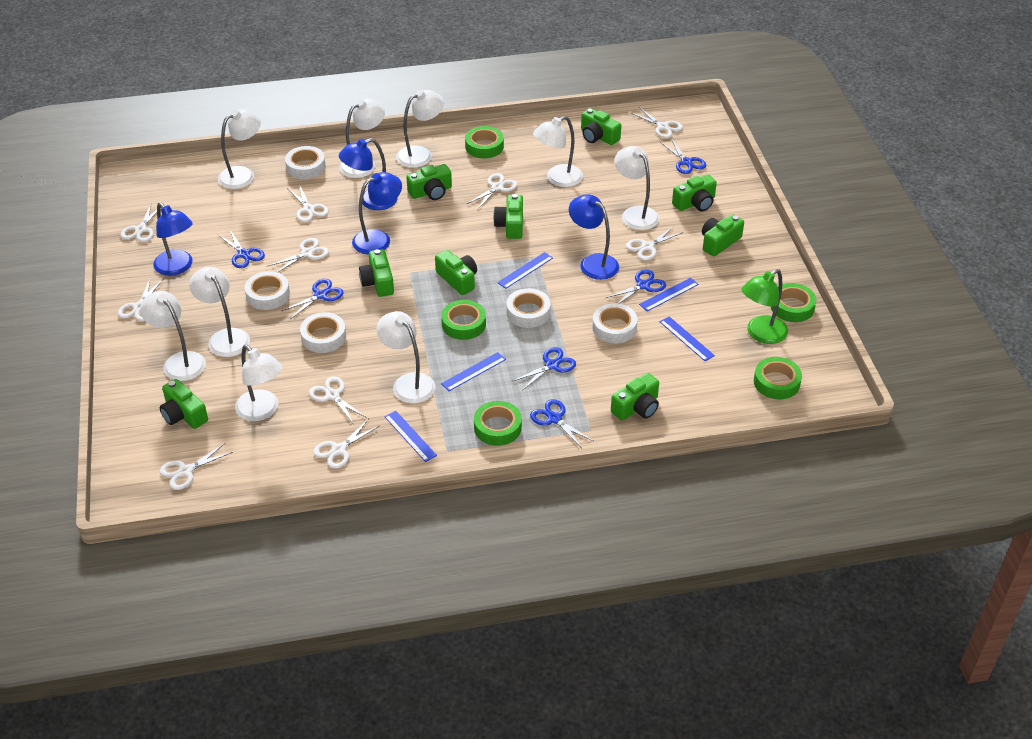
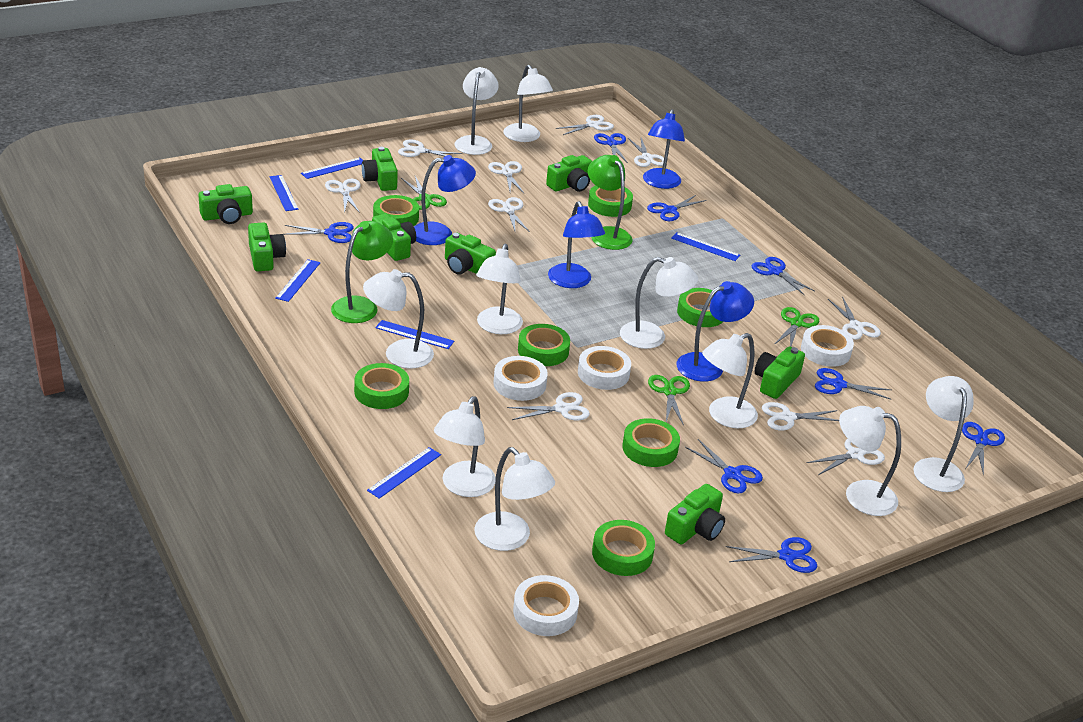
blue ruler: 5 -> 6
blue scissors: 6 -> 8
green camera: 9 -> 8
green lamp: 1 -> 2
green scissors: 0 -> 3
green tape: 5 -> 7
white lamp: 9 -> 10
white tape: 5 -> 4

